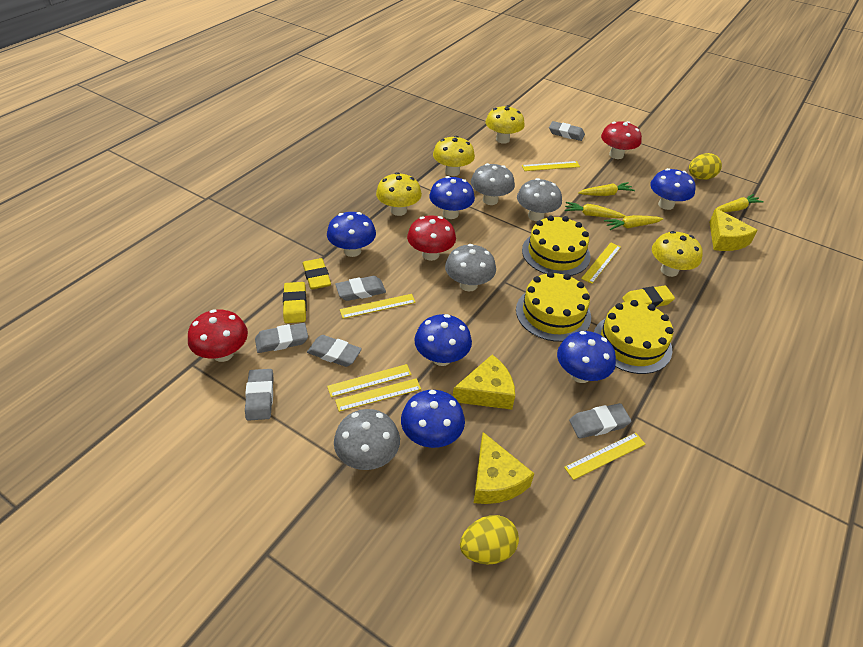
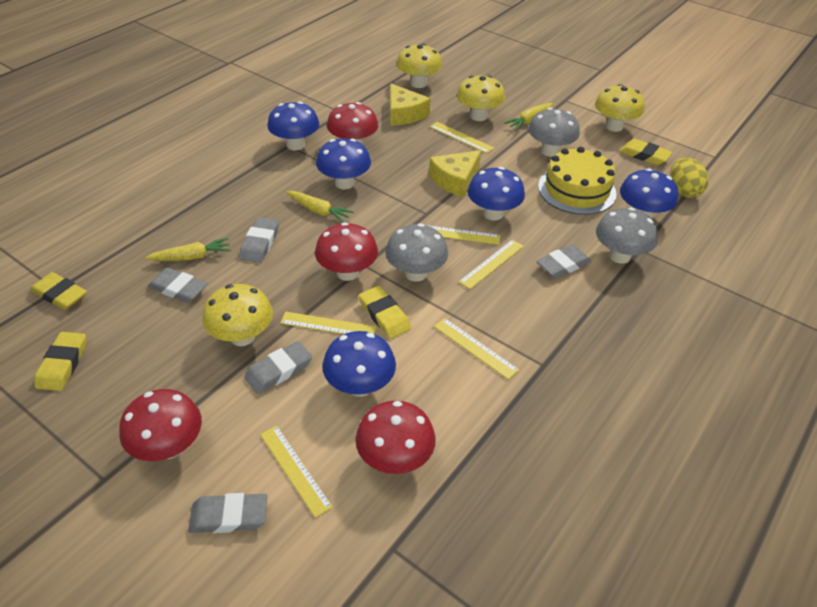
blue mushroom: 6 -> 5
grey eraser: 6 -> 5
grey mushroom: 4 -> 3
red mushroom: 3 -> 4
yellow cake: 3 -> 1
yellow carrot: 4 -> 3
yellow cheese: 3 -> 2
yellow egg: 2 -> 1
yellow eraser: 3 -> 4

